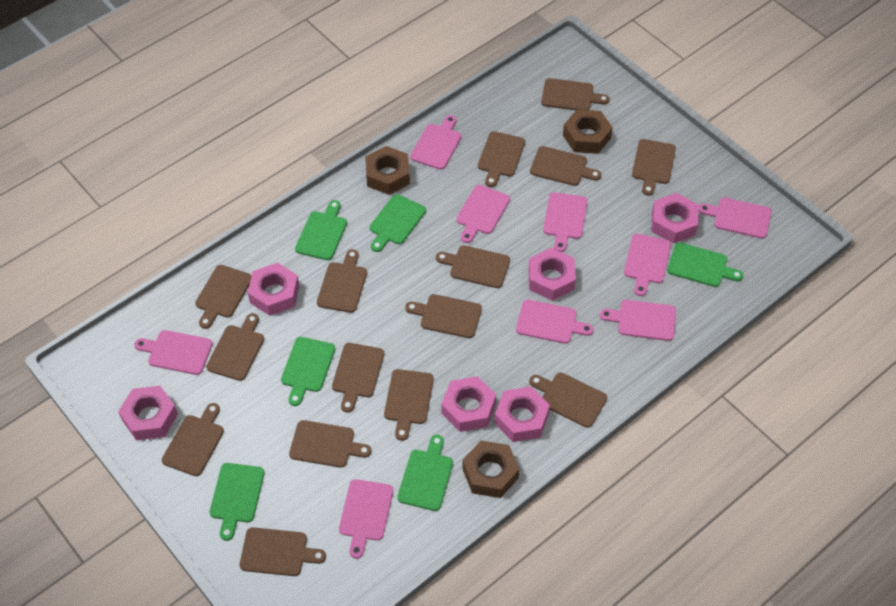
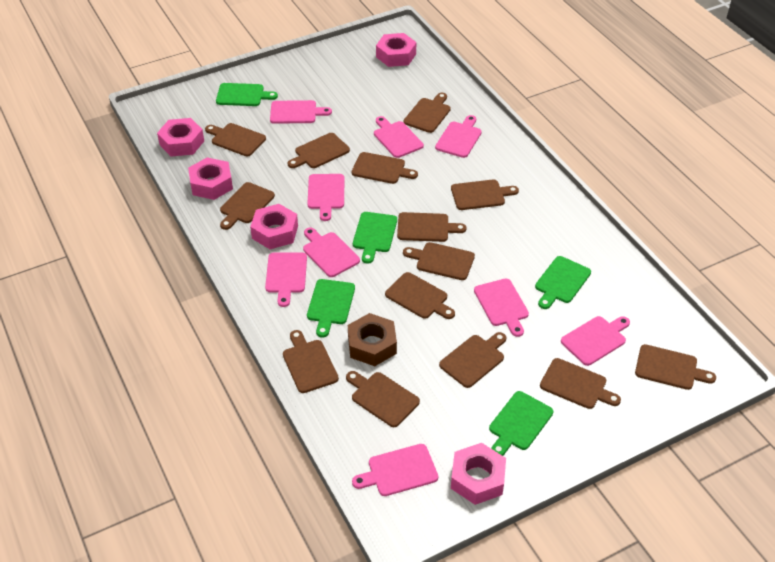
brown cutting board: 15 -> 14
brown nut: 3 -> 1
green cutting board: 6 -> 5
pink nut: 6 -> 5

